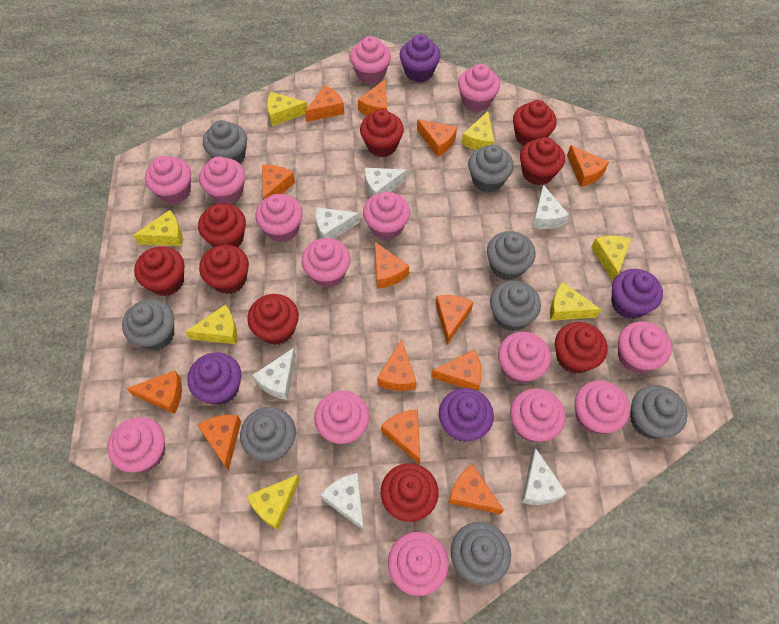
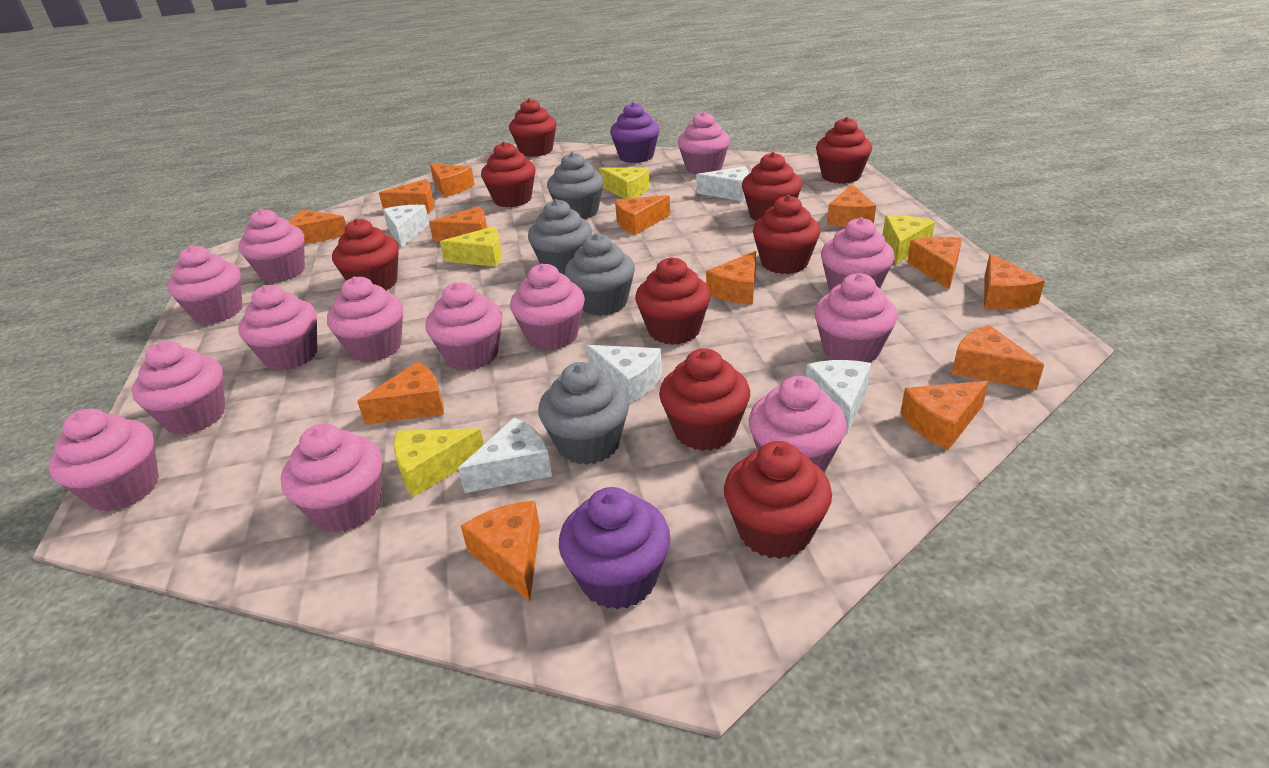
grey cupcake: 8 -> 4
pink cupcake: 14 -> 13
purple cupcake: 4 -> 2
white cheese: 6 -> 5
yellow cheese: 7 -> 4

